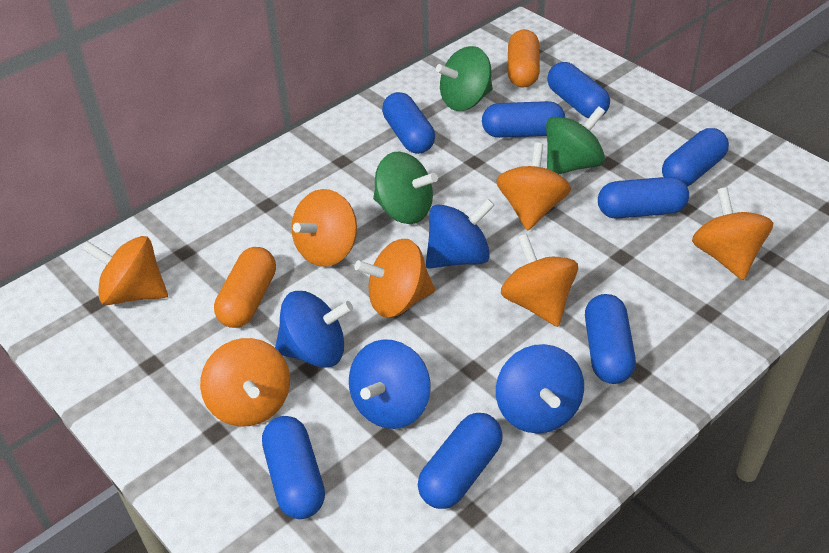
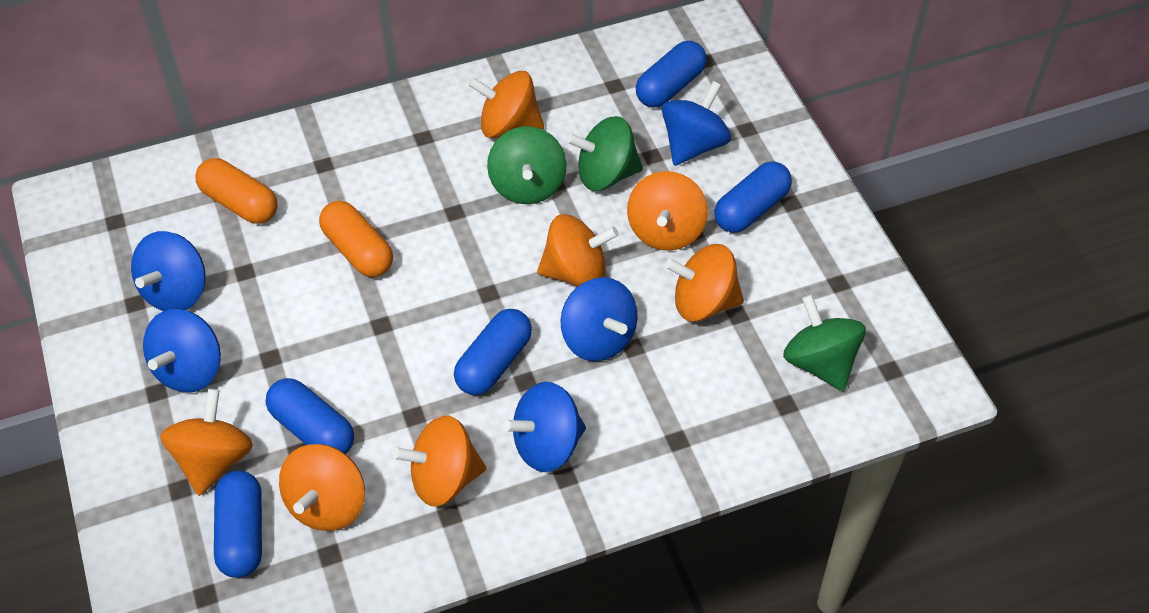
blue capsule: 8 -> 5
blue spinning top: 4 -> 5

